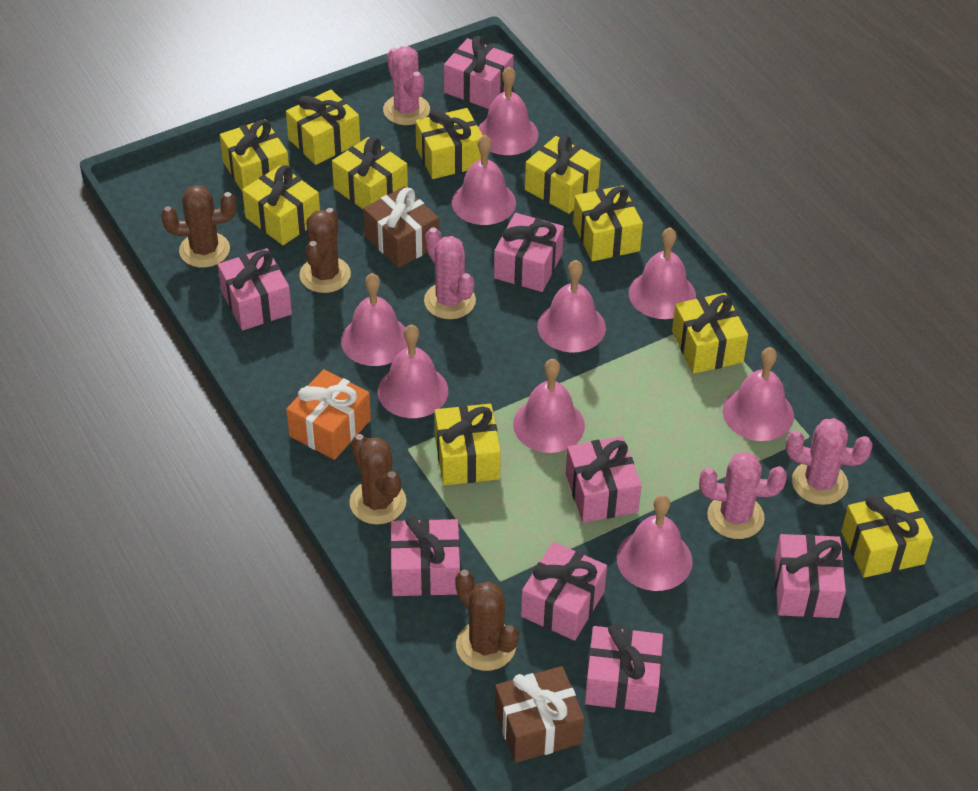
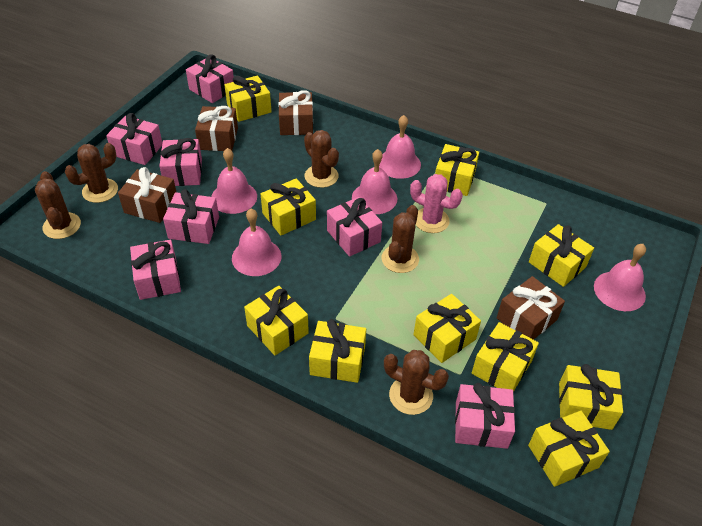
brown cactus: 4 -> 5
brown gift: 2 -> 4
orange gift: 1 -> 0
pink bell: 9 -> 5
pink cactus: 4 -> 1
pink gift: 8 -> 7

